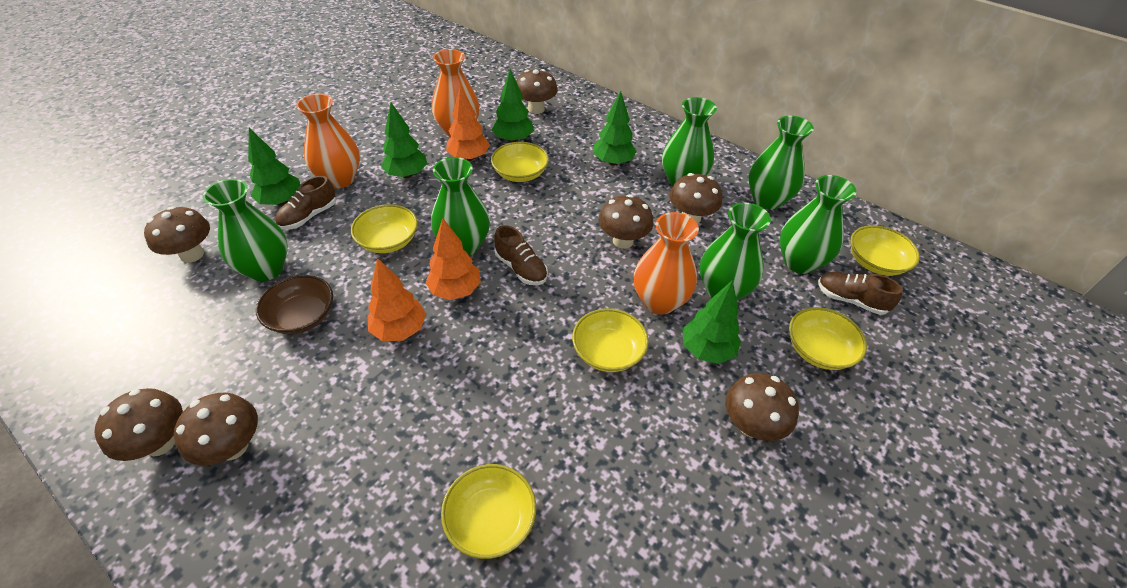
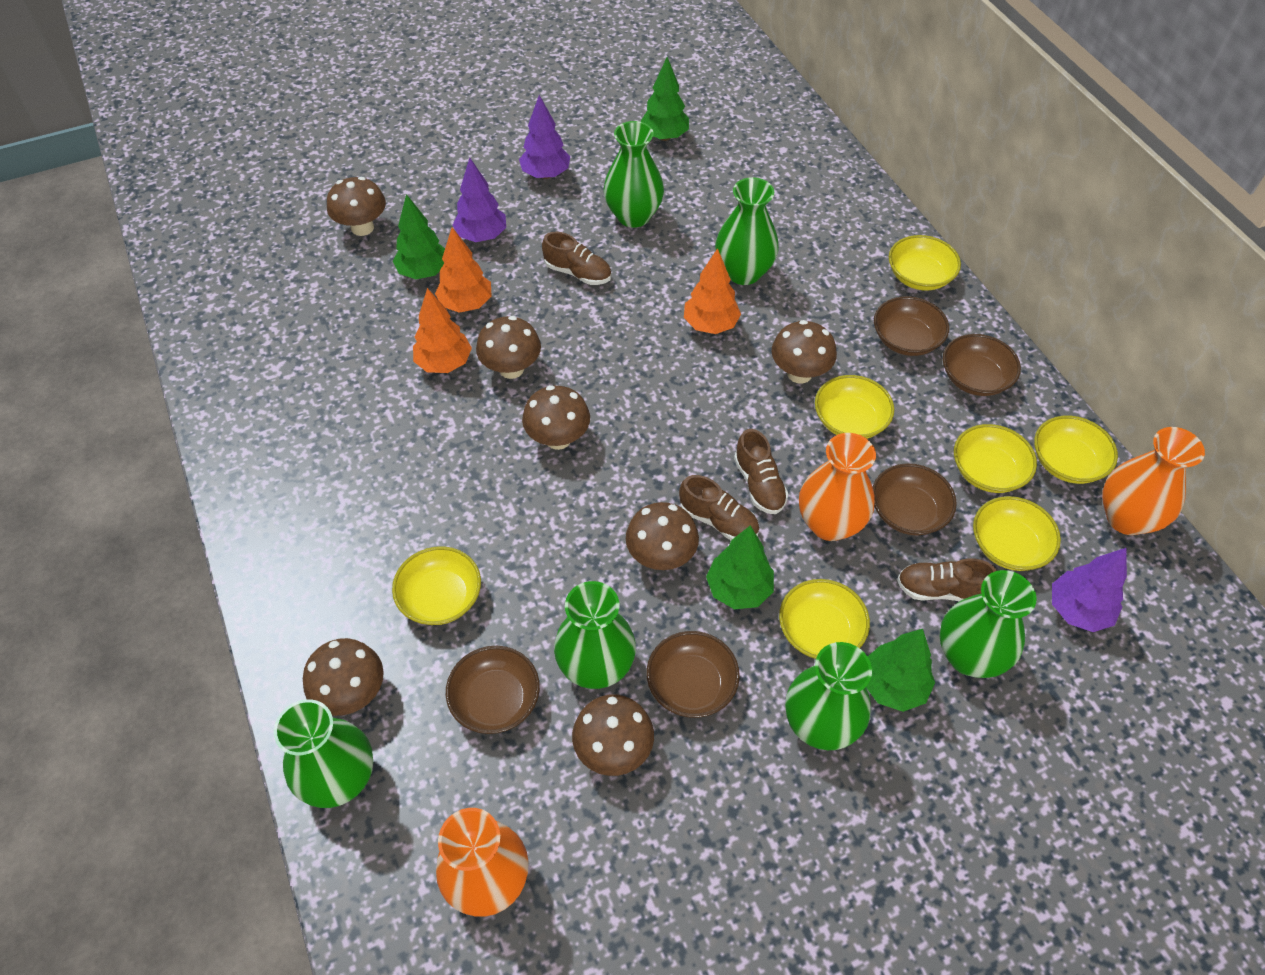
brown bowl: 1 -> 5
brown shoe: 3 -> 4
green tree: 5 -> 4
purple tree: 0 -> 3
yellow bowl: 6 -> 7

